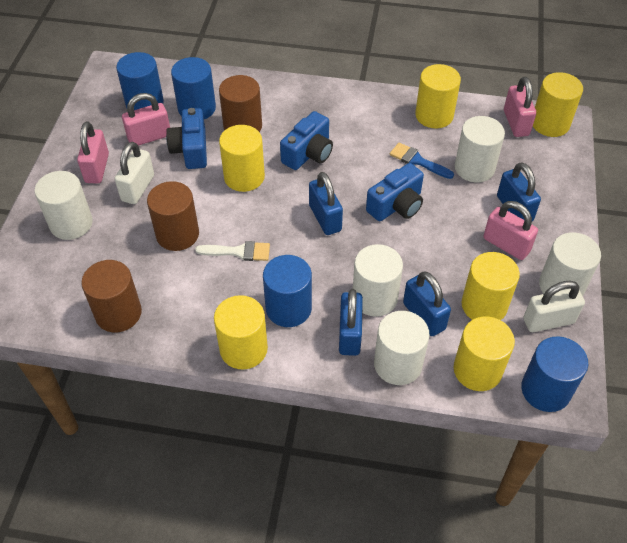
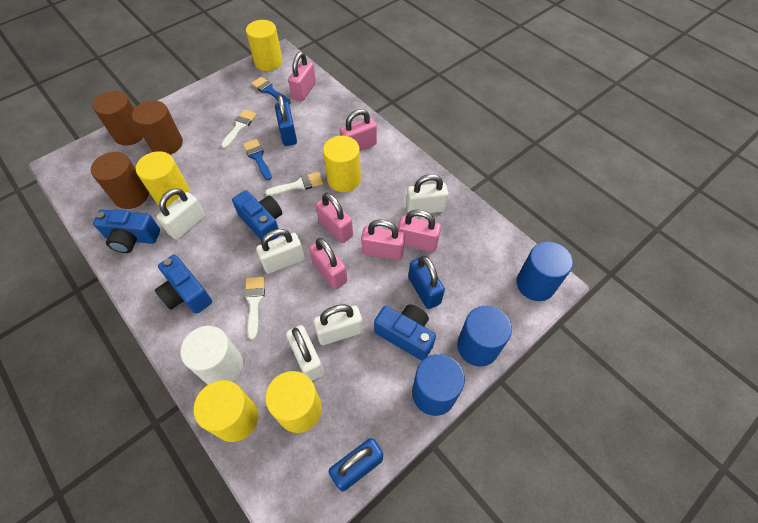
blue brush: 1 -> 2
blue camera: 3 -> 4
blue cylinder: 4 -> 3
blue padlock: 4 -> 3
pink padlock: 4 -> 6
white brush: 1 -> 3
white cylinder: 5 -> 1
white padlock: 2 -> 5
yellow cylinder: 6 -> 5

